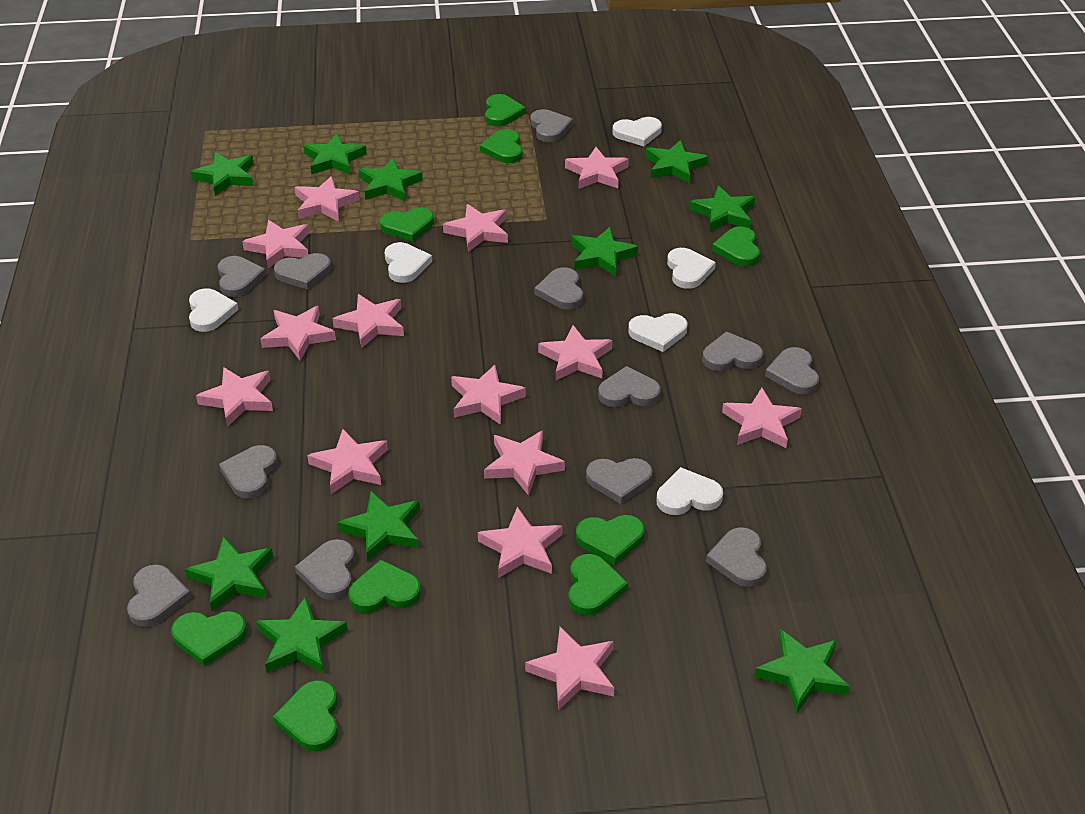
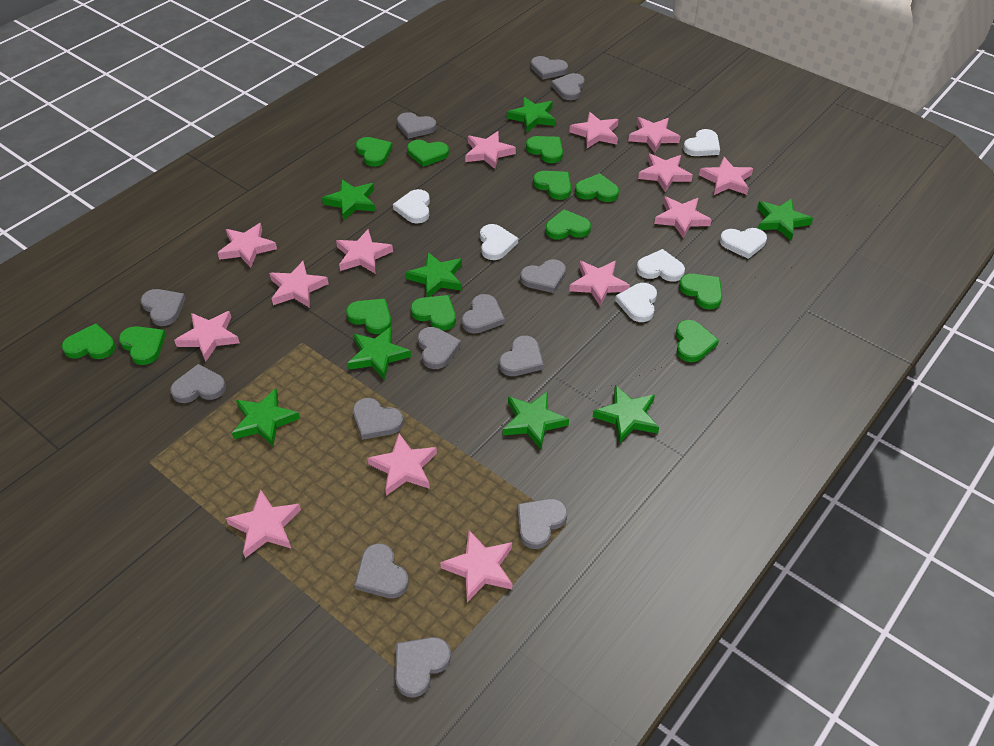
green heart: 9 -> 12
green star: 10 -> 8
grey heart: 12 -> 13

